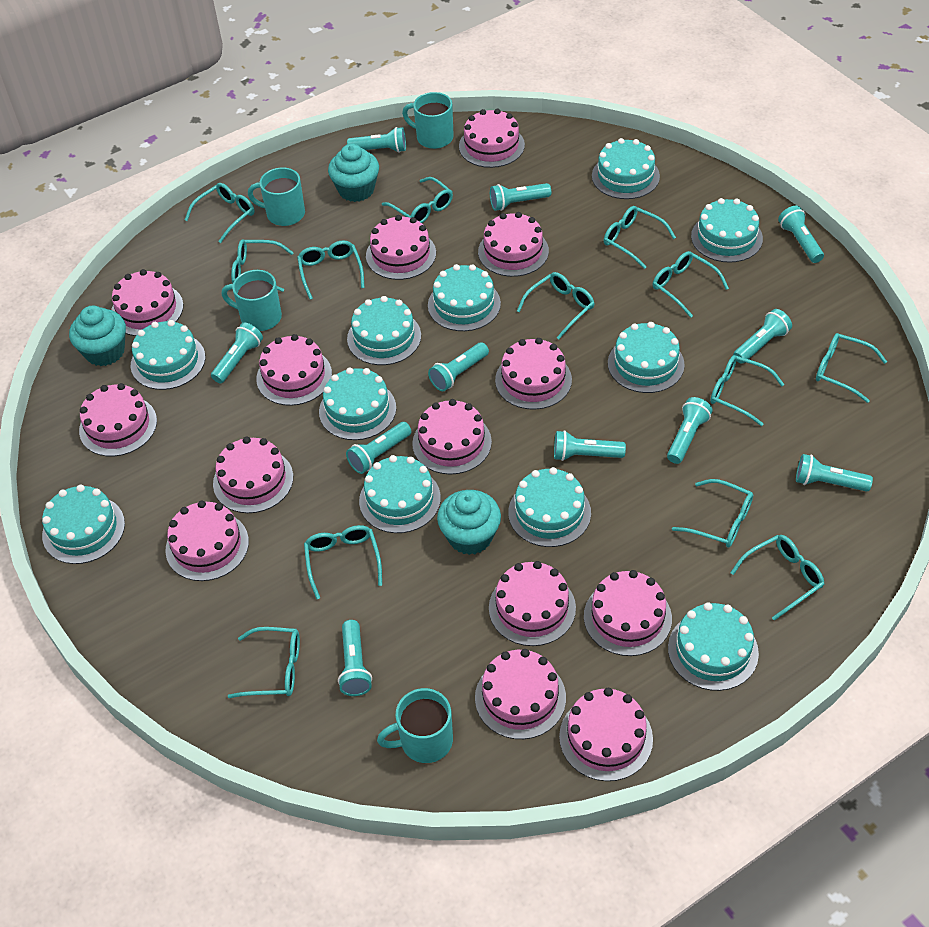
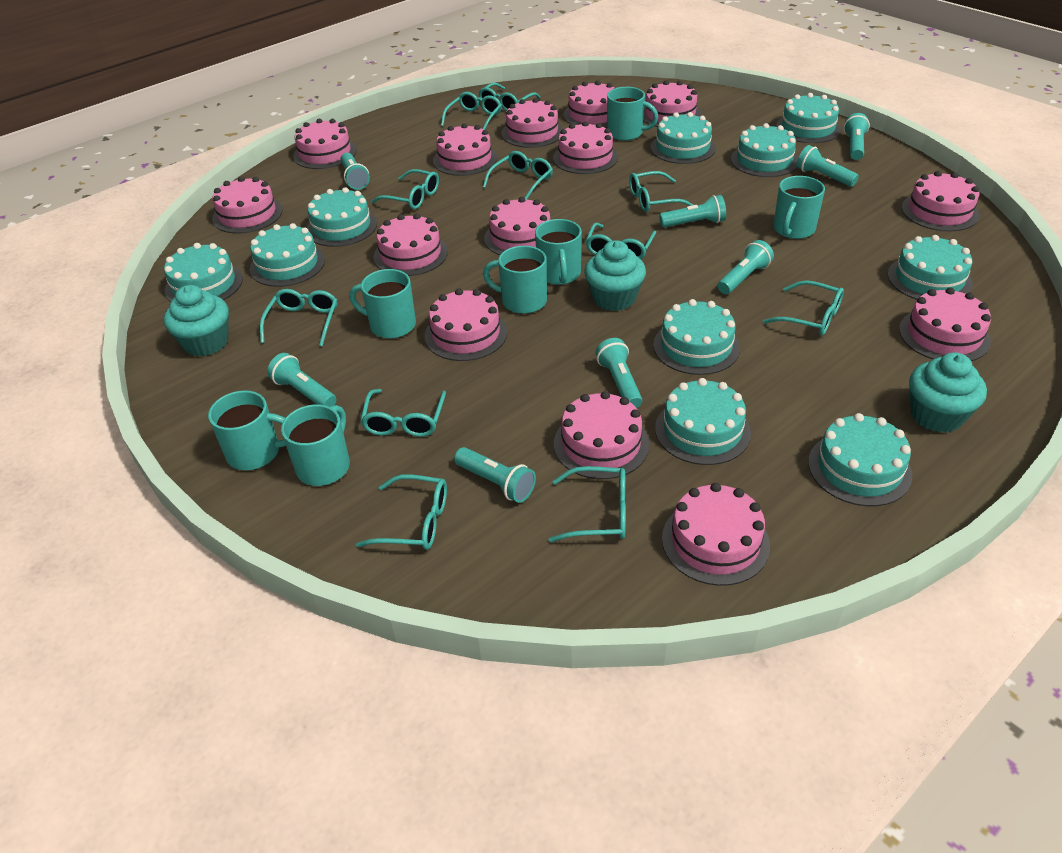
turquoise cake: 11 -> 10
turquoise flashlight: 11 -> 8
turquoise glasses: 13 -> 11
turquoise mug: 4 -> 7

